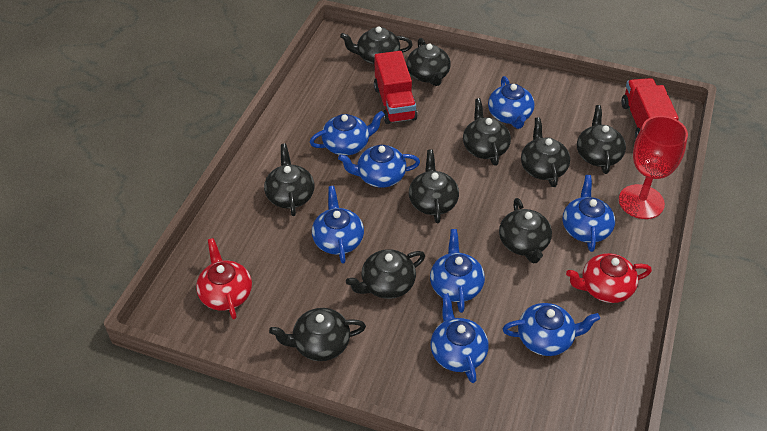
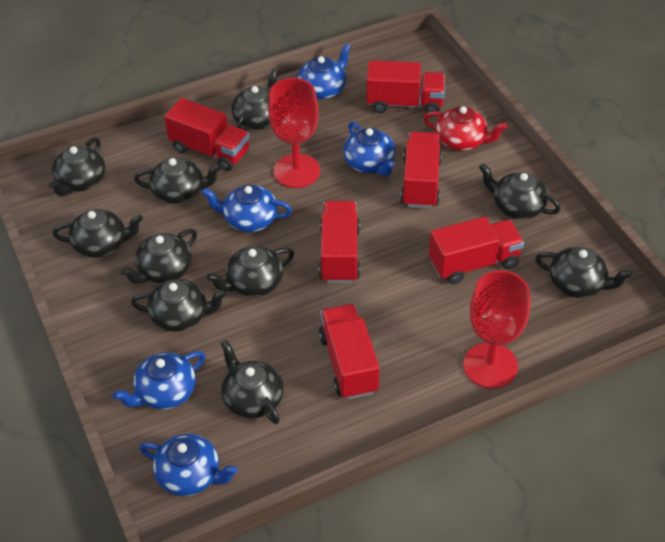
blue teapot: 8 -> 5
red goblet: 1 -> 2
red teapot: 2 -> 1
red truck: 2 -> 6

